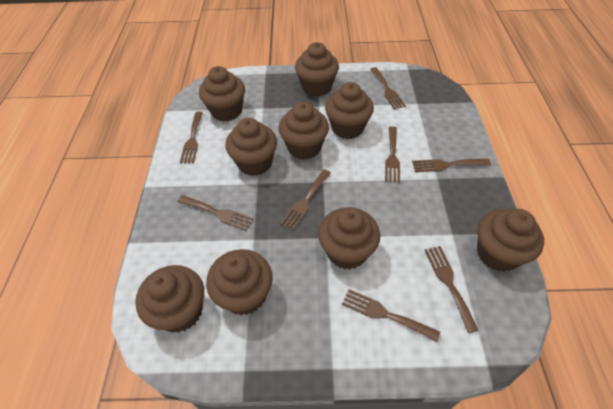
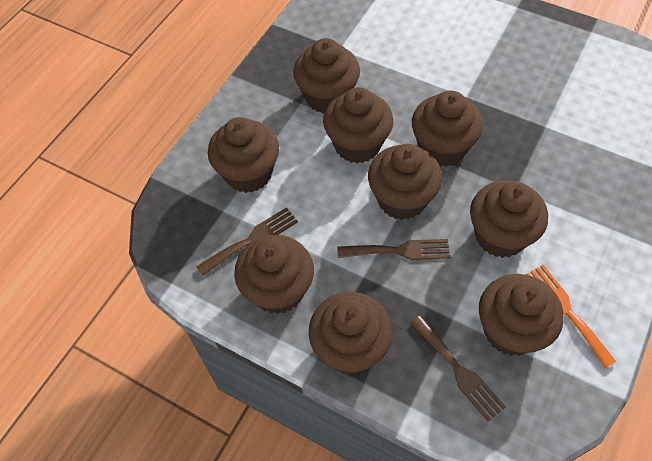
brown fork: 8 -> 3
orange fork: 0 -> 1

